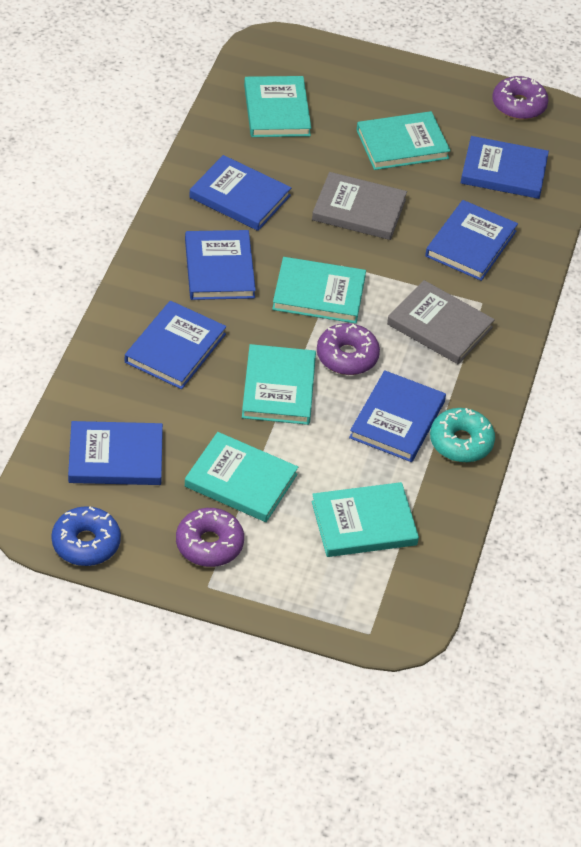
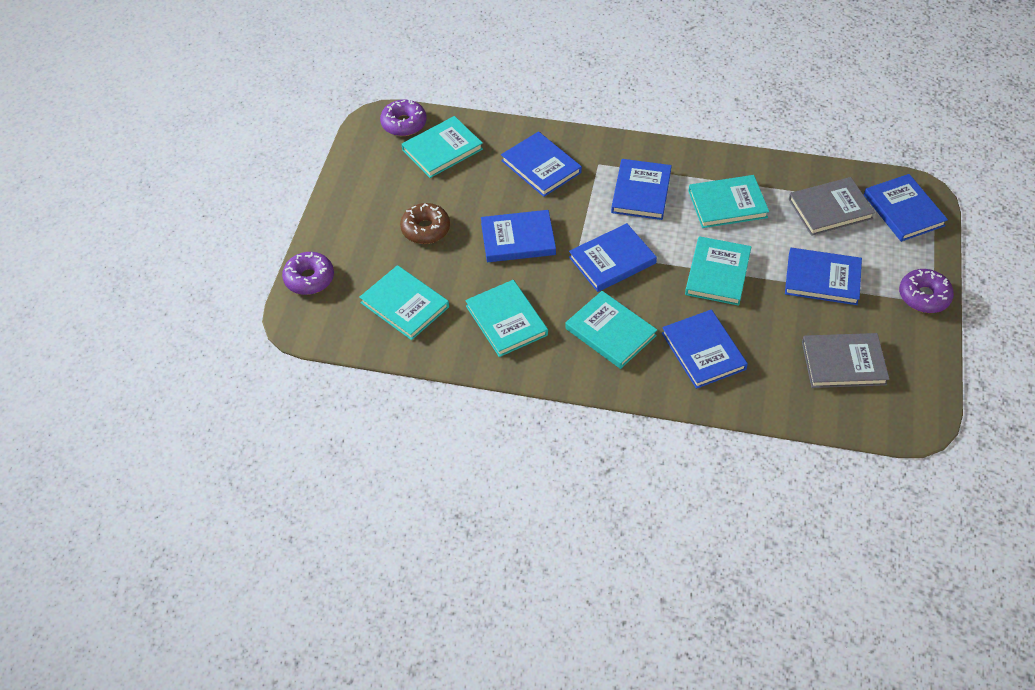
blue donut: 1 -> 0
brown donut: 0 -> 1
turquoise donut: 1 -> 0

